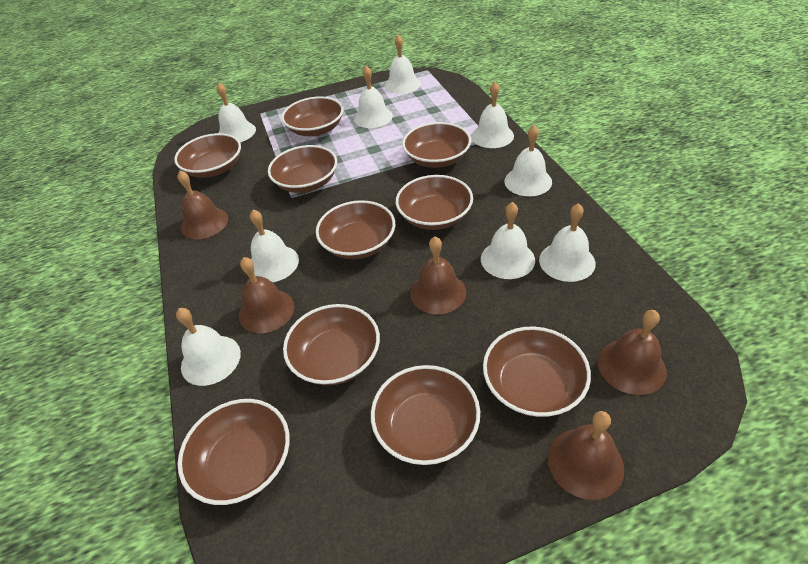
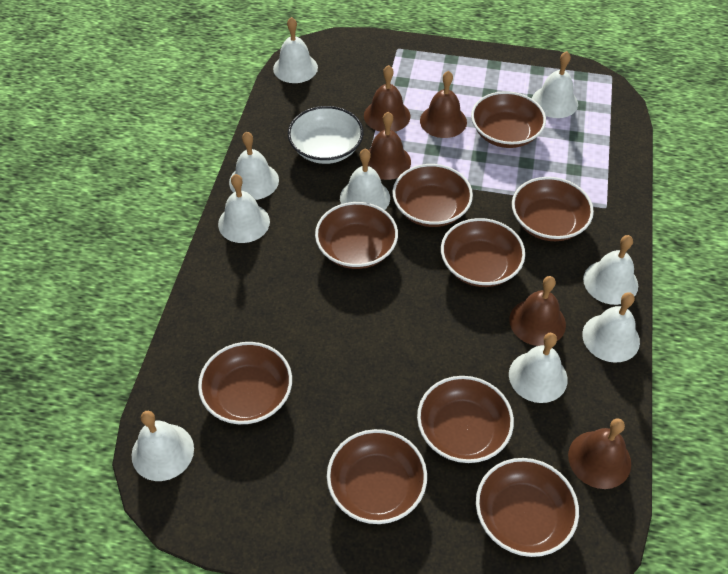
brown bowl: 10 -> 9
white bowl: 0 -> 1

